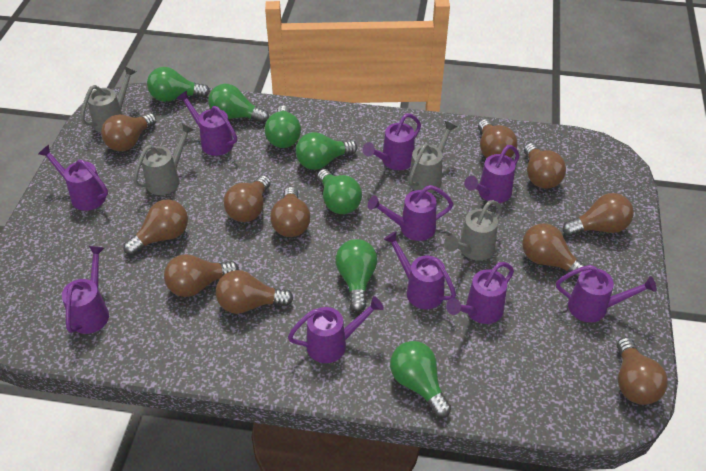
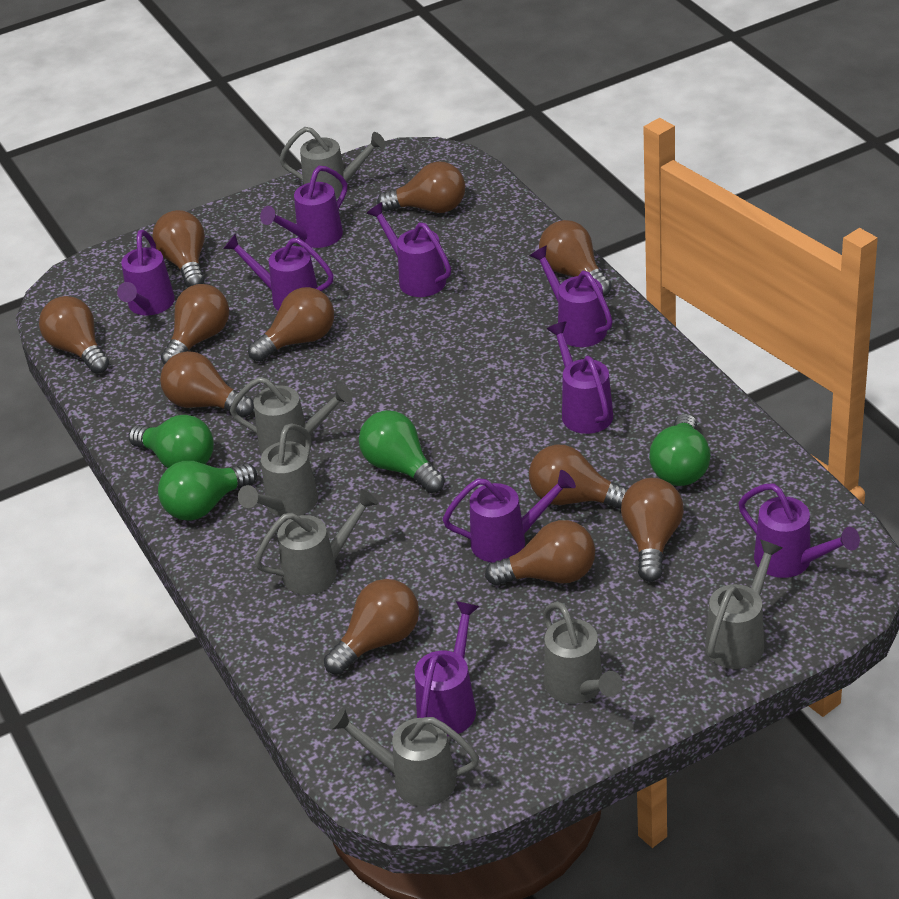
green light bulb: 7 -> 4
grey watering can: 4 -> 7
purple watering can: 10 -> 9

